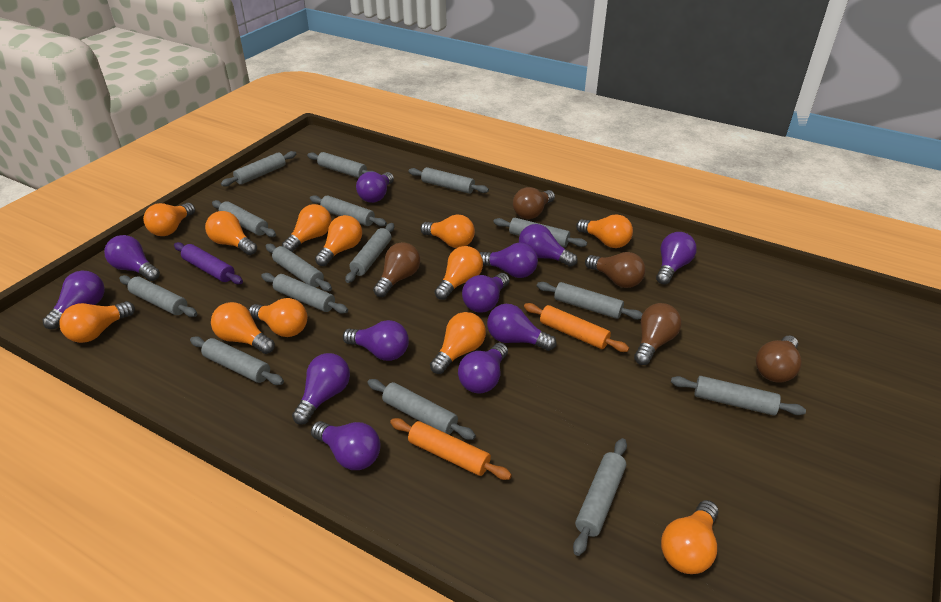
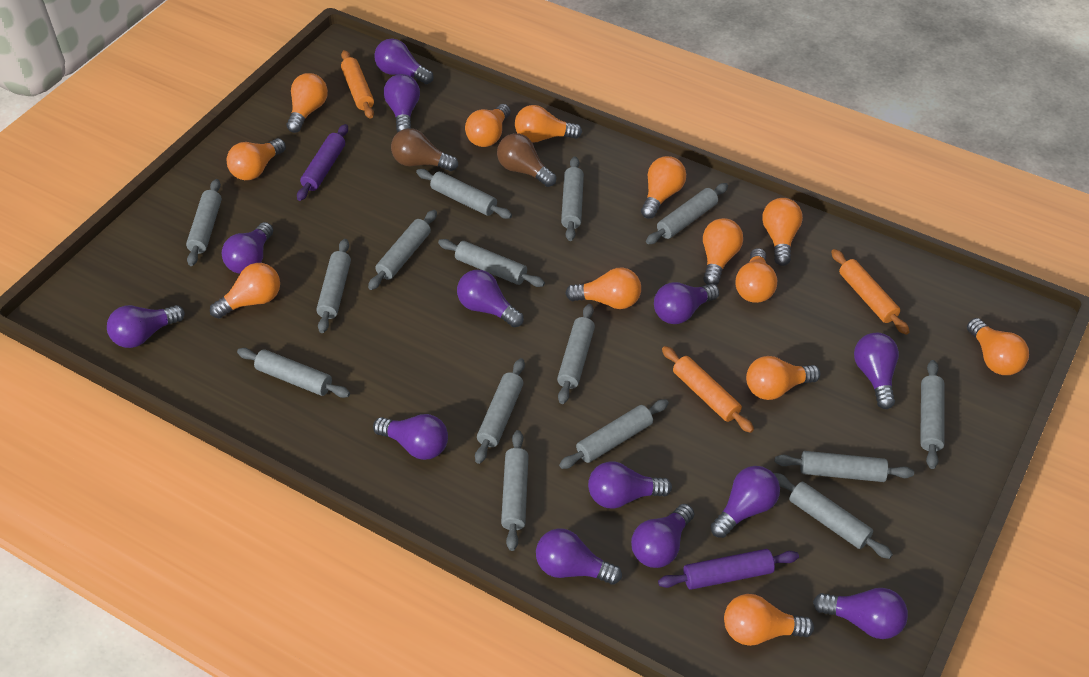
brown light bulb: 5 -> 2
orange light bulb: 12 -> 13
orange rolling pin: 2 -> 3
purple light bulb: 12 -> 13
purple rolling pin: 1 -> 2

